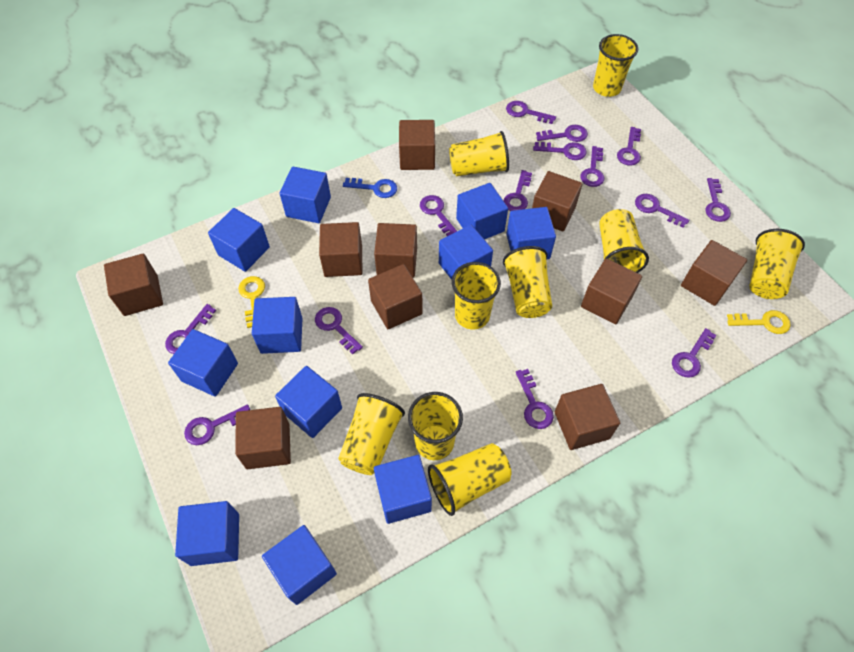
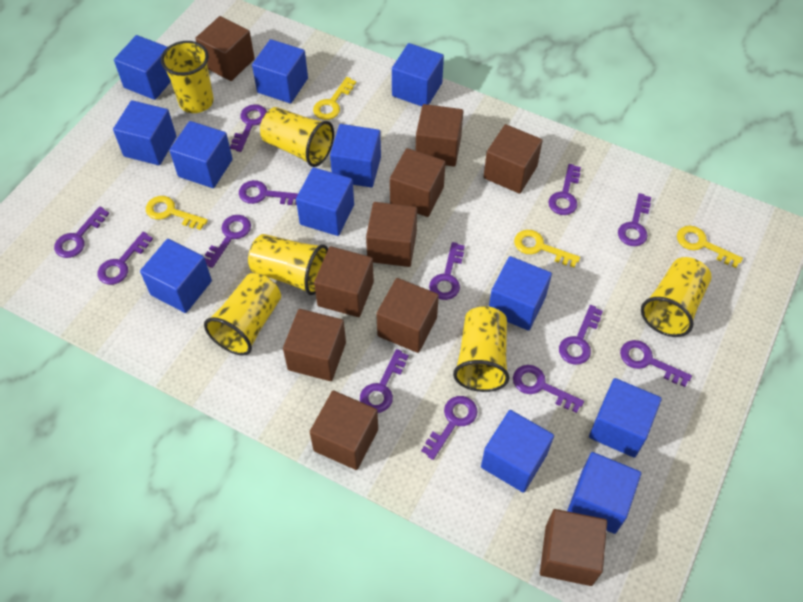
blue cube: 11 -> 12
blue key: 1 -> 0
purple key: 14 -> 13
yellow cup: 9 -> 6
yellow key: 2 -> 4

